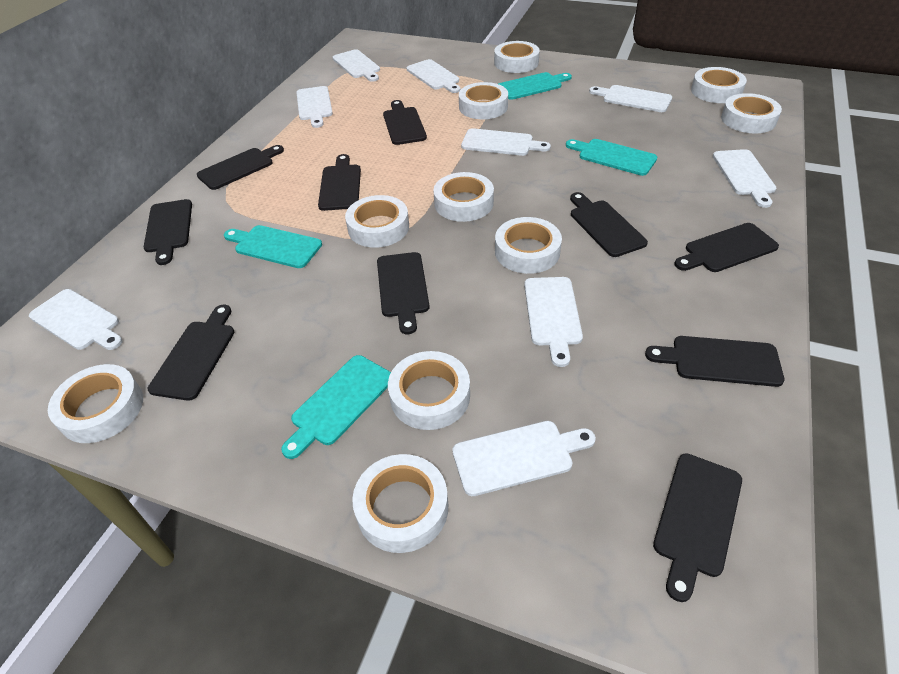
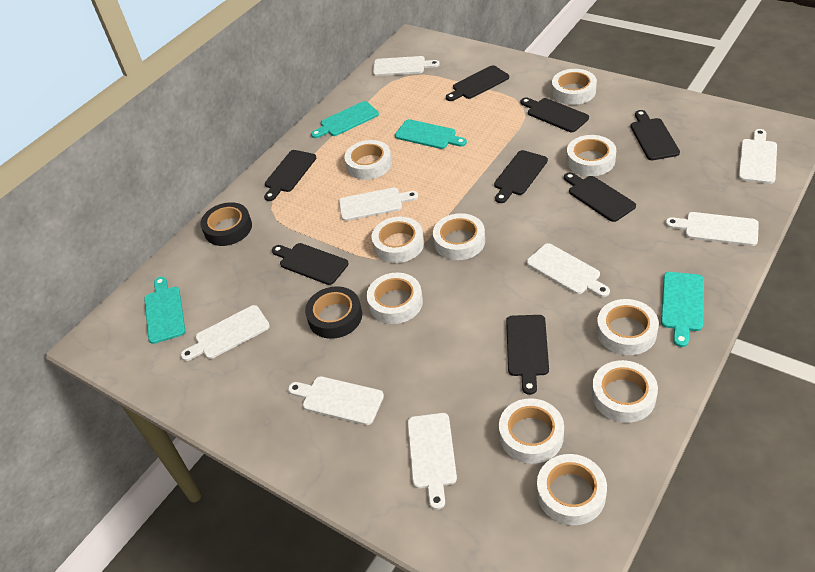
black cutting board: 10 -> 8
black tape: 0 -> 2
white cutting board: 9 -> 8

